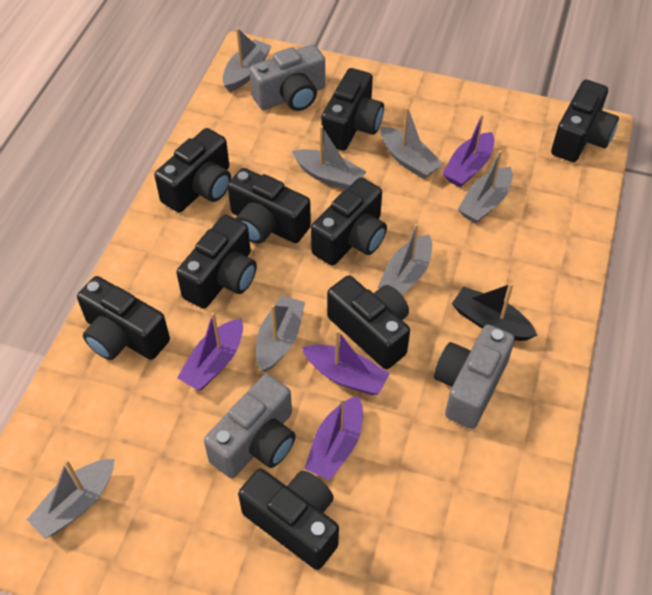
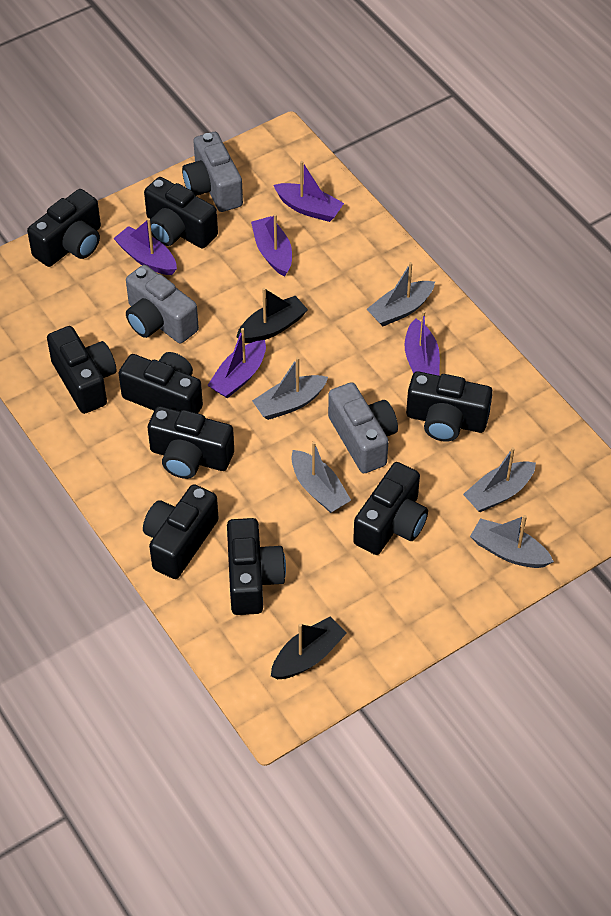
black boat: 1 -> 2
grey boat: 7 -> 5
purple boat: 4 -> 5

